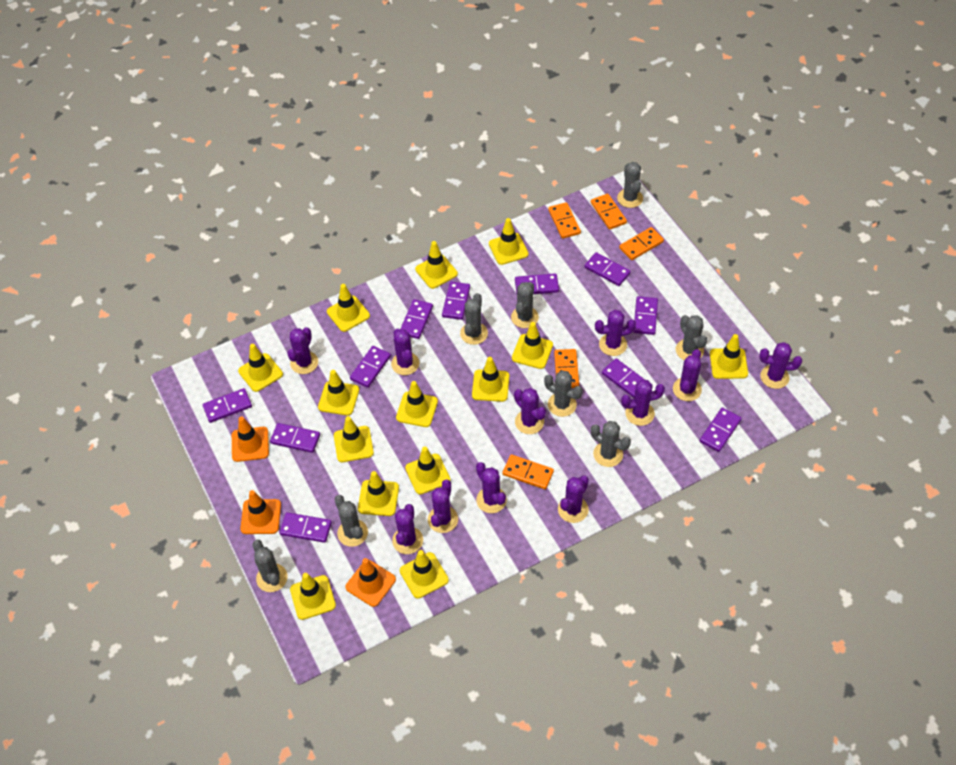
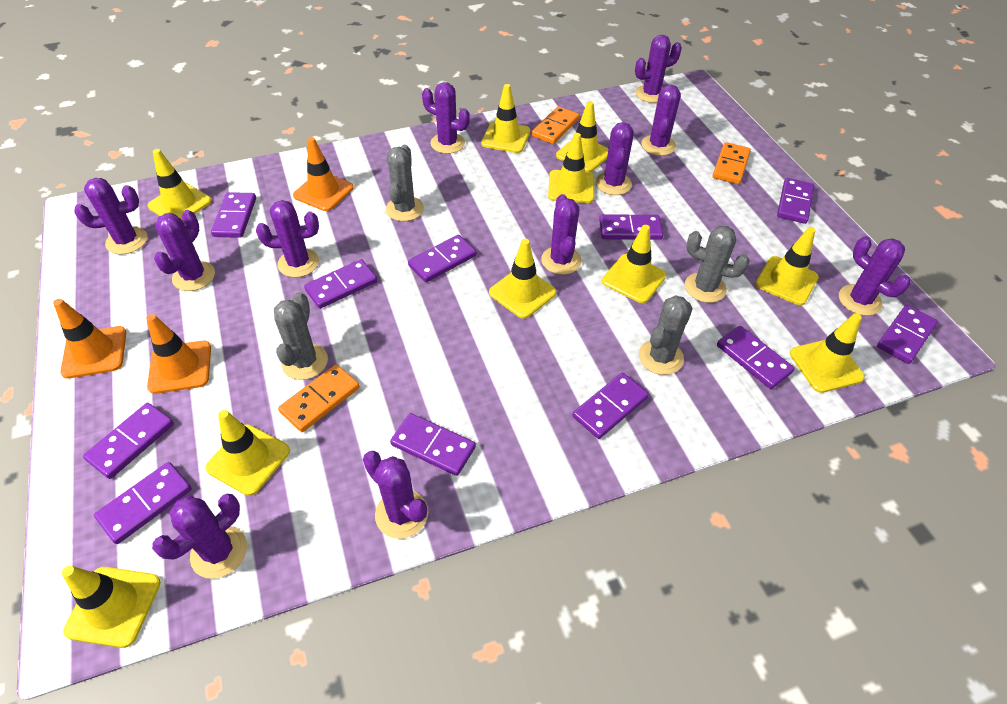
grey cactus: 8 -> 4
orange domino: 5 -> 3
yellow traffic cone: 14 -> 10

